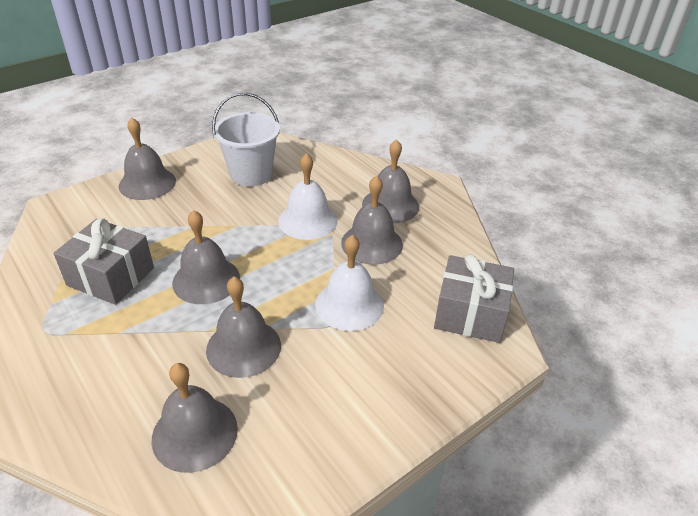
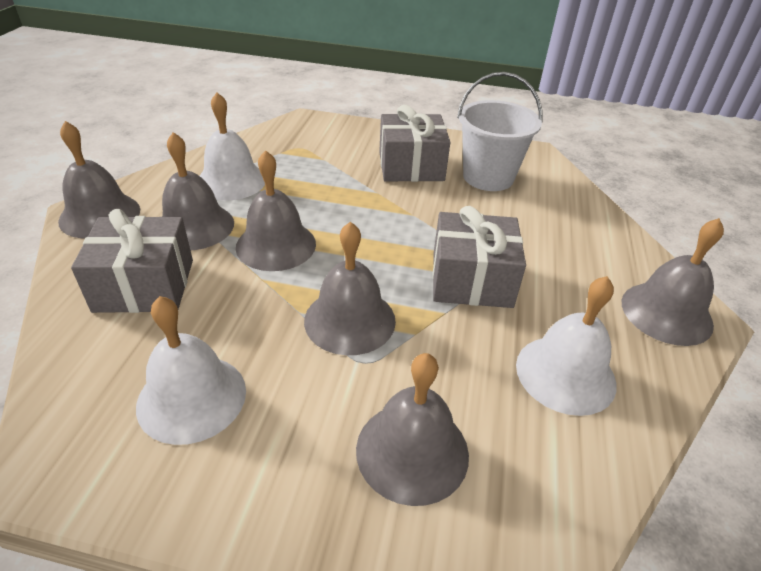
grey gift: 2 -> 3
white bell: 2 -> 3

